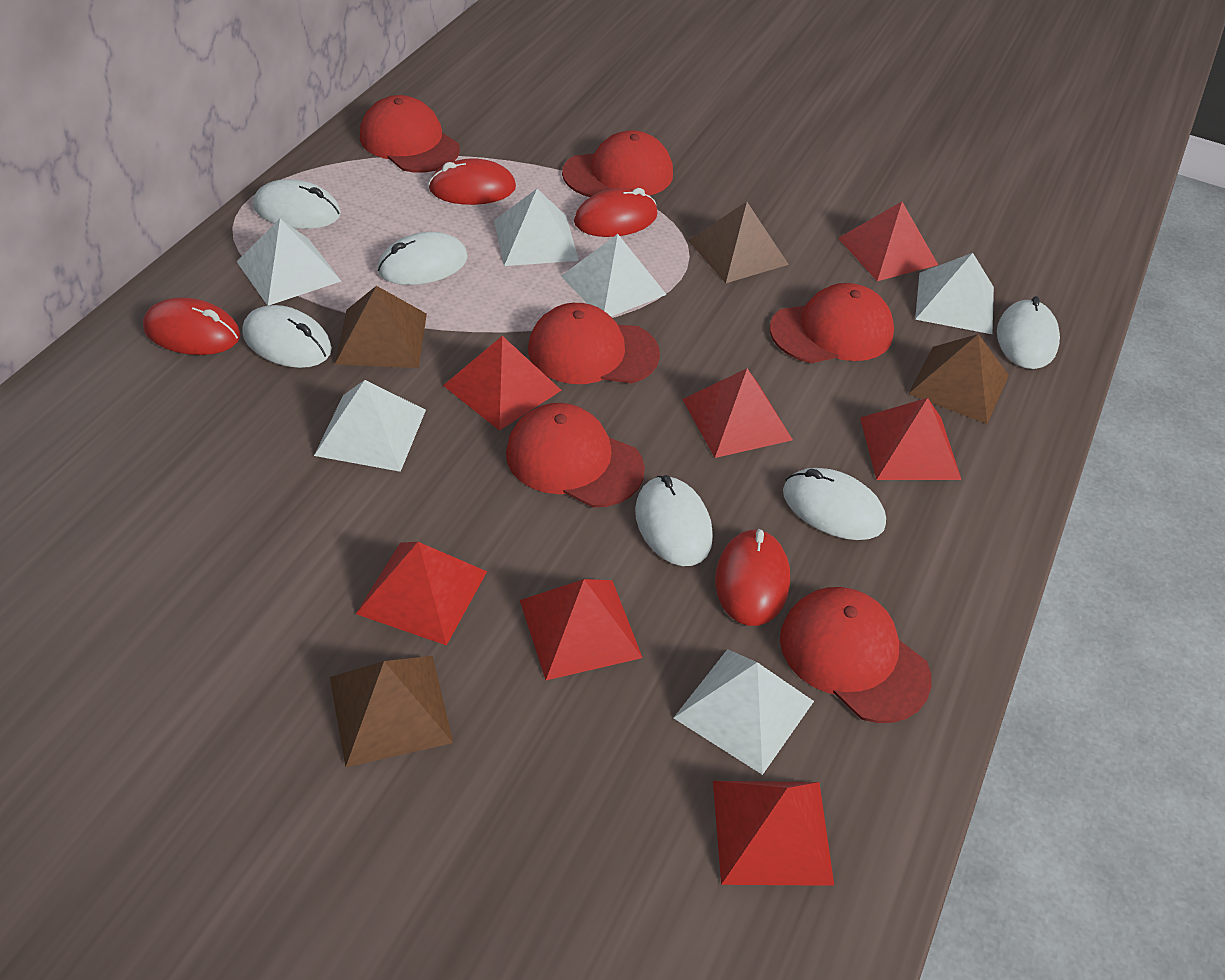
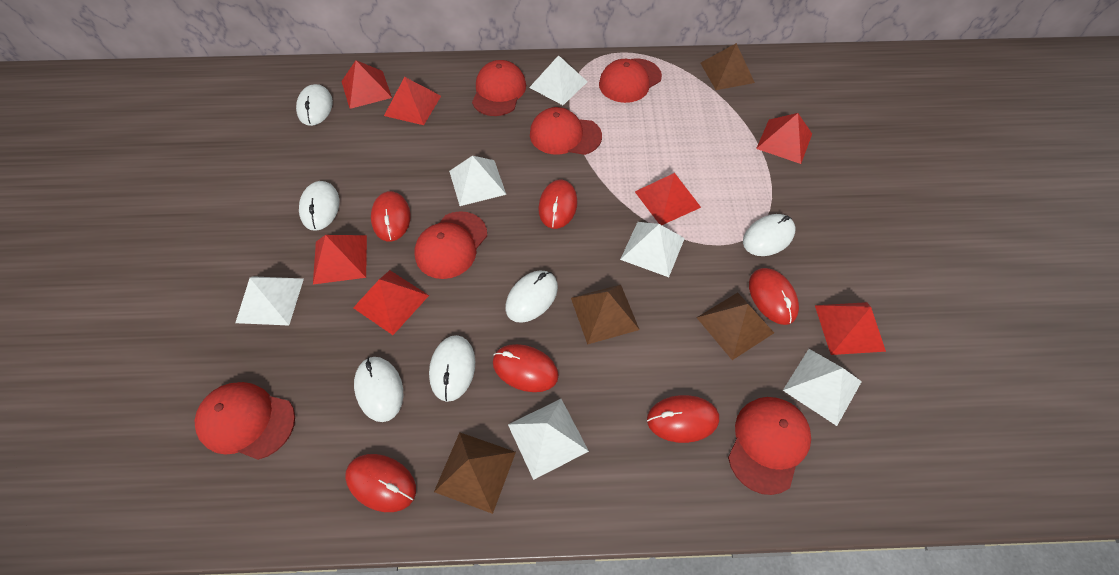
red mouse: 4 -> 6

